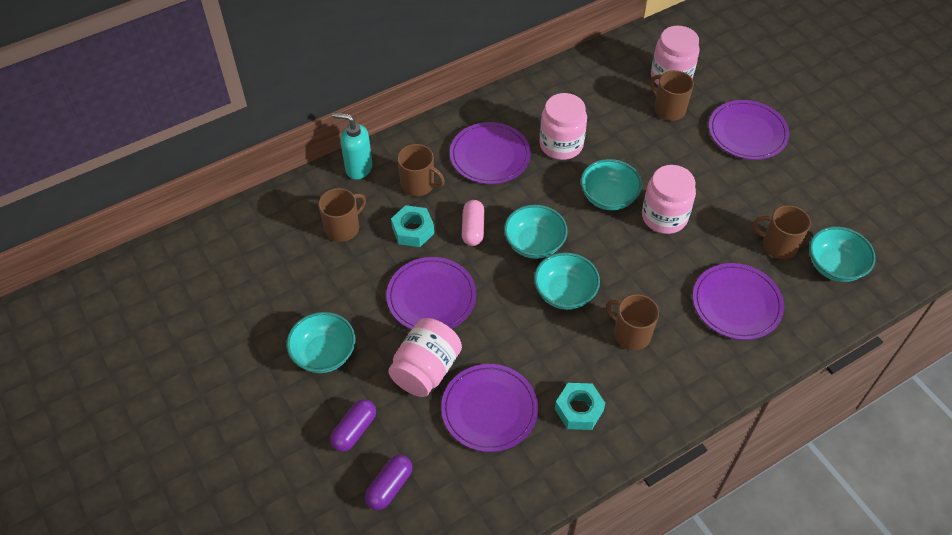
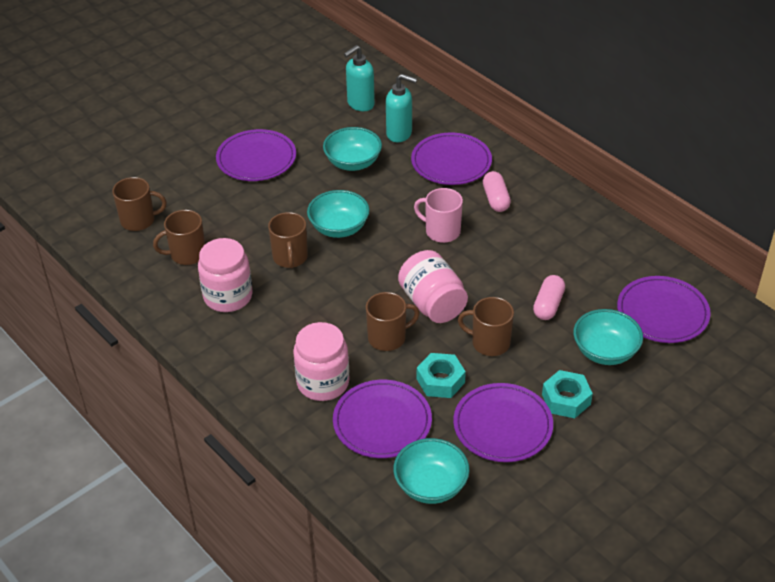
pink capsule: 1 -> 2
pink jar: 4 -> 3
pink mug: 0 -> 1
purple capsule: 2 -> 0
turquoise bowl: 5 -> 4
turquoise soap dispenser: 1 -> 2

